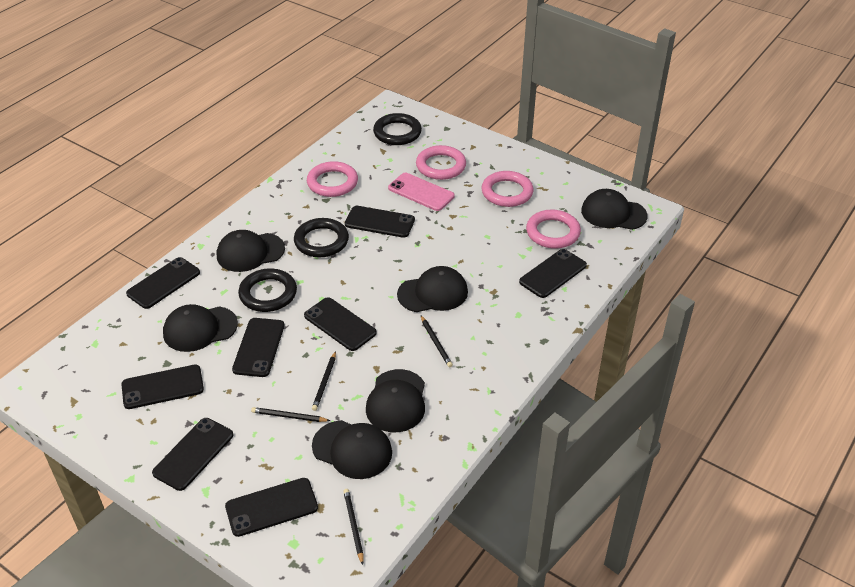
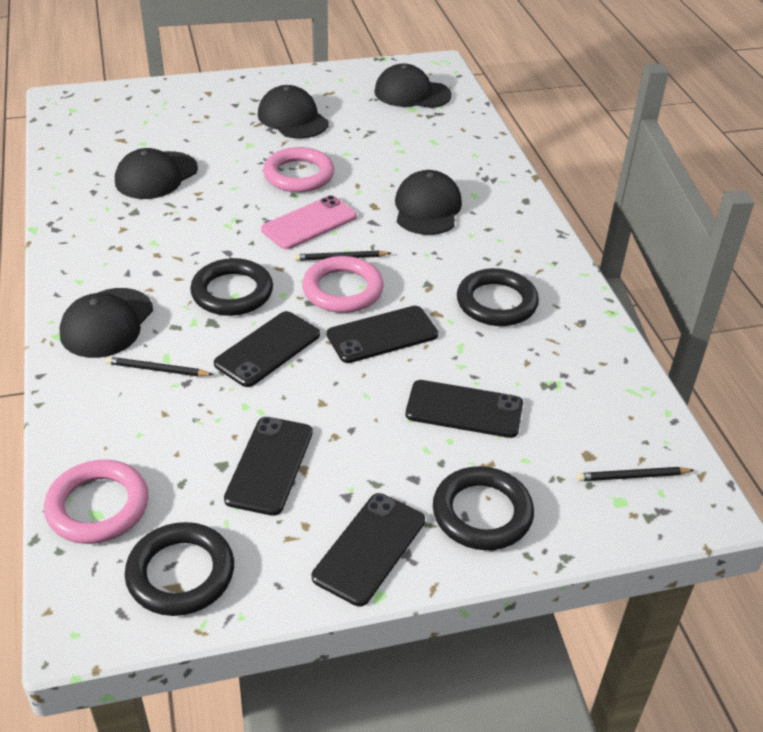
black cap: 6 -> 5
black pencil: 4 -> 3
black phone: 8 -> 5
black ring: 3 -> 4
pink ring: 4 -> 3

